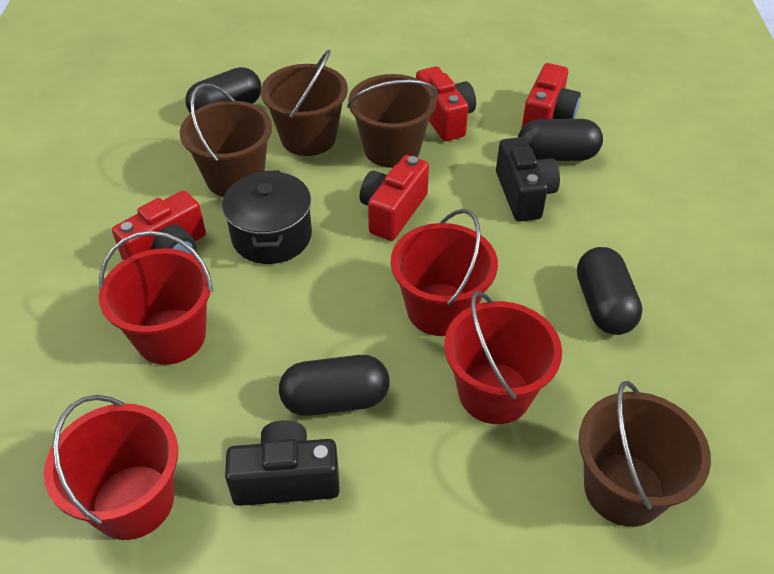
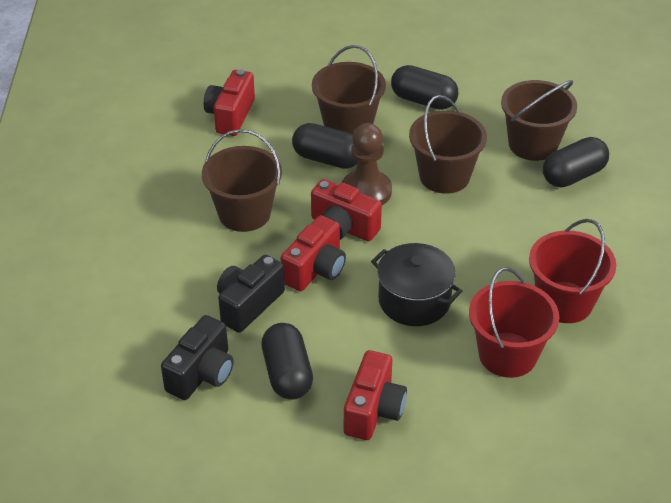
brown pawn: 0 -> 1
red bucket: 4 -> 2

